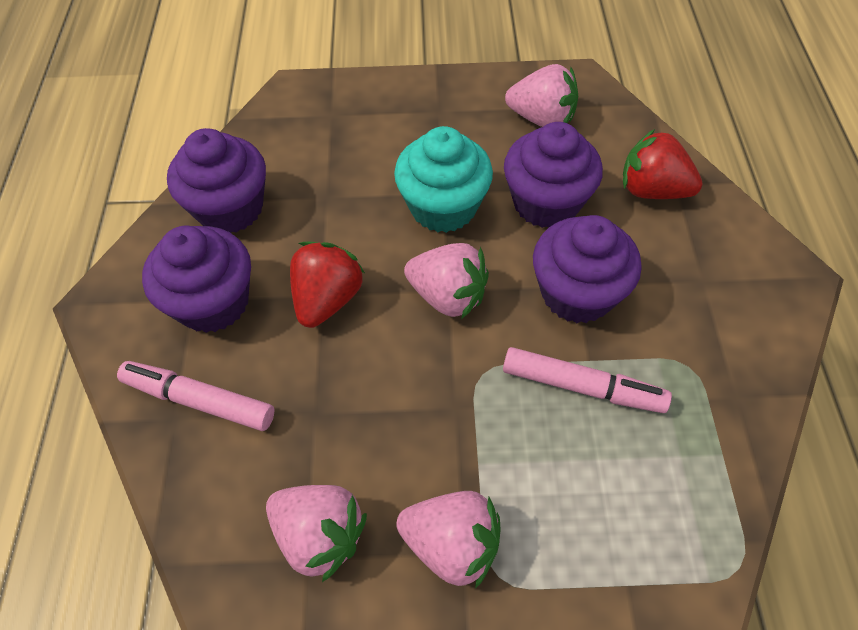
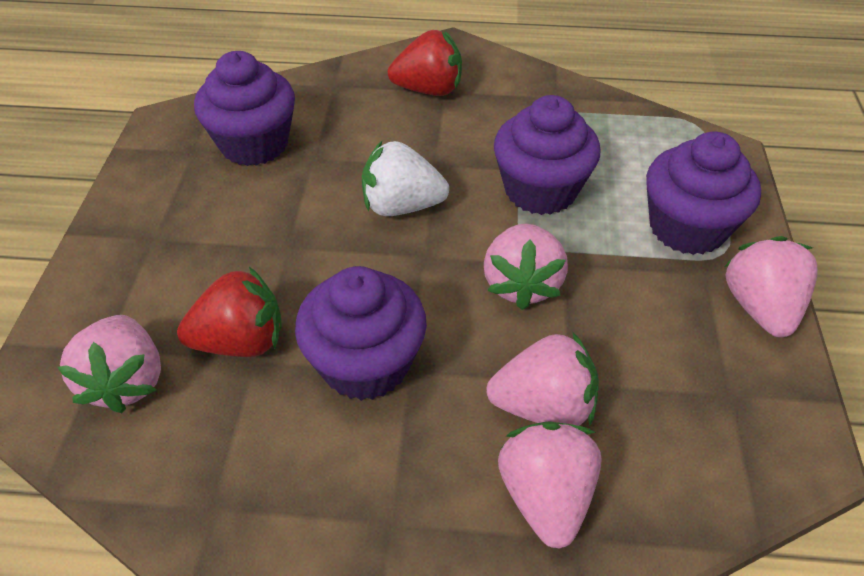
pink marker: 2 -> 0
pink strawberry: 4 -> 5
turquoise cupcake: 1 -> 0
white strawberry: 0 -> 1

